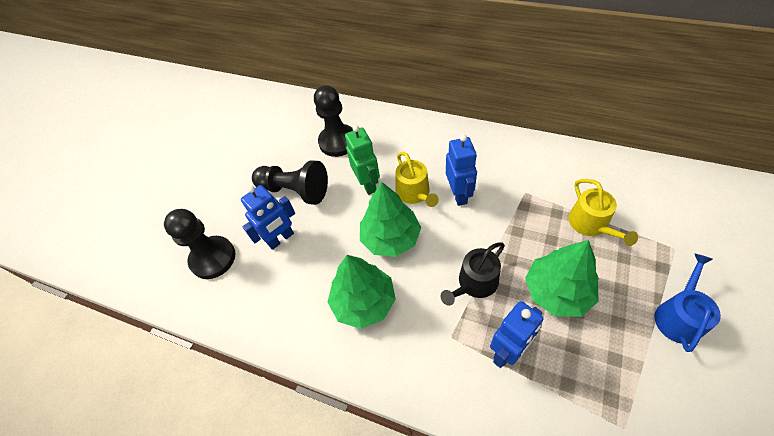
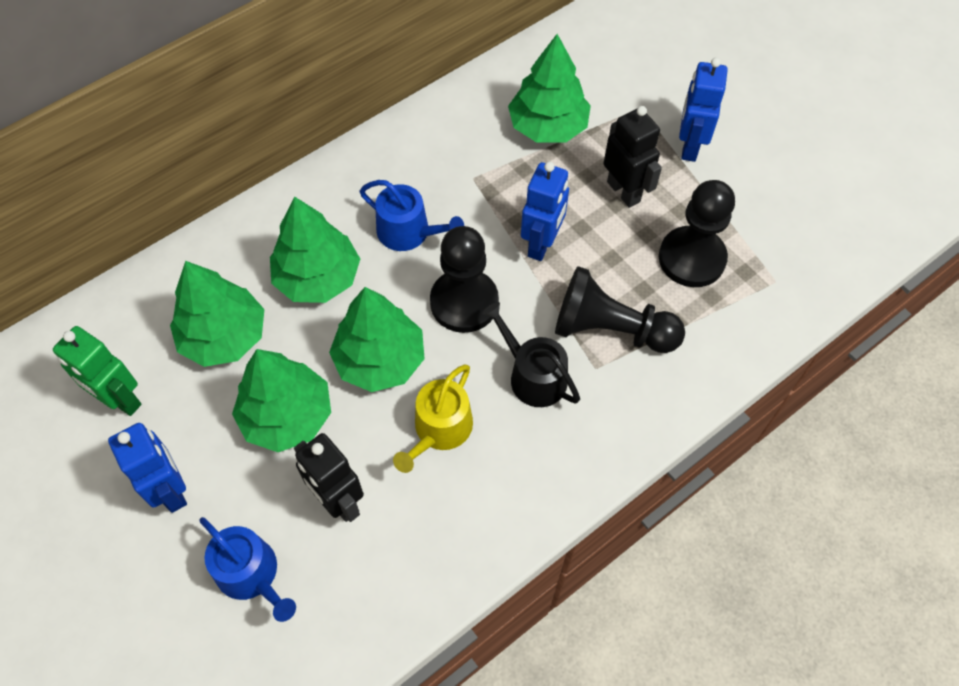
black robot: 0 -> 2
blue watering can: 1 -> 2
green tree: 3 -> 5
yellow watering can: 2 -> 1

